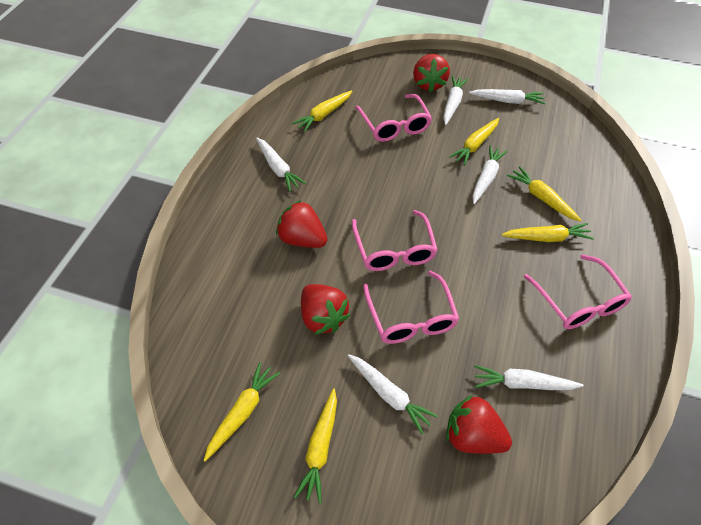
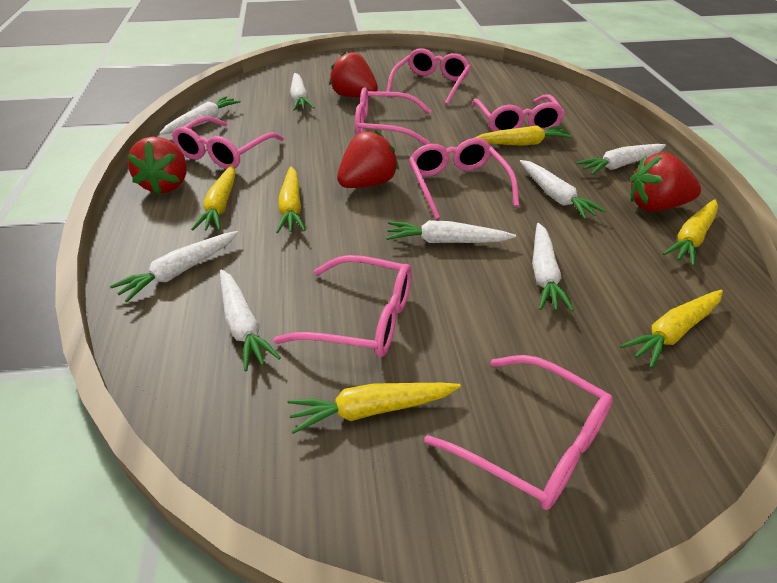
pink glasses: 4 -> 7
white carrot: 6 -> 8

